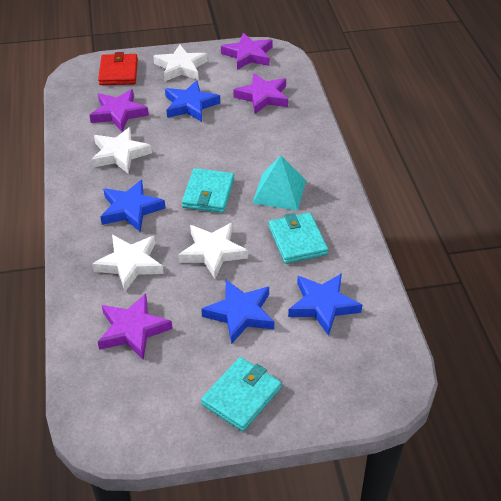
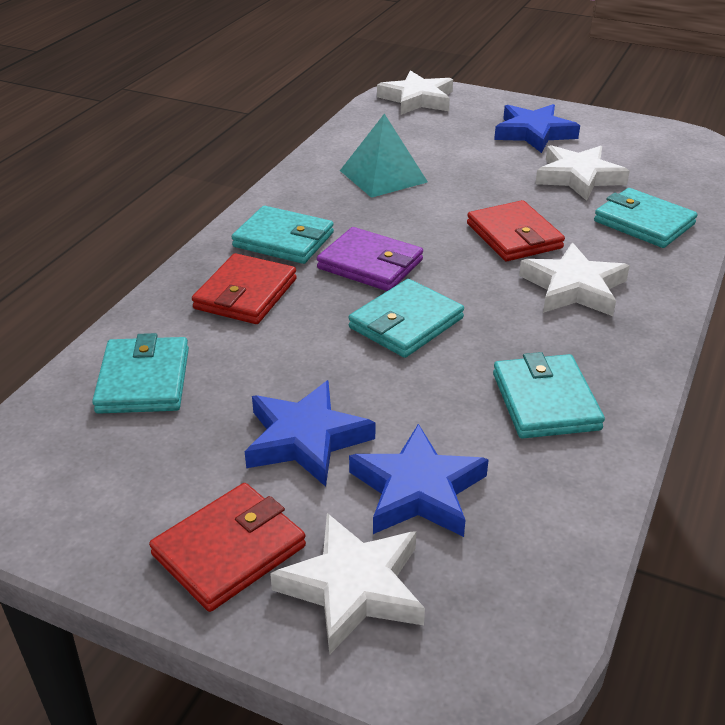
blue star: 4 -> 3
purple star: 4 -> 0
purple wallet: 0 -> 1
red wallet: 1 -> 3
turquoise wallet: 3 -> 5

